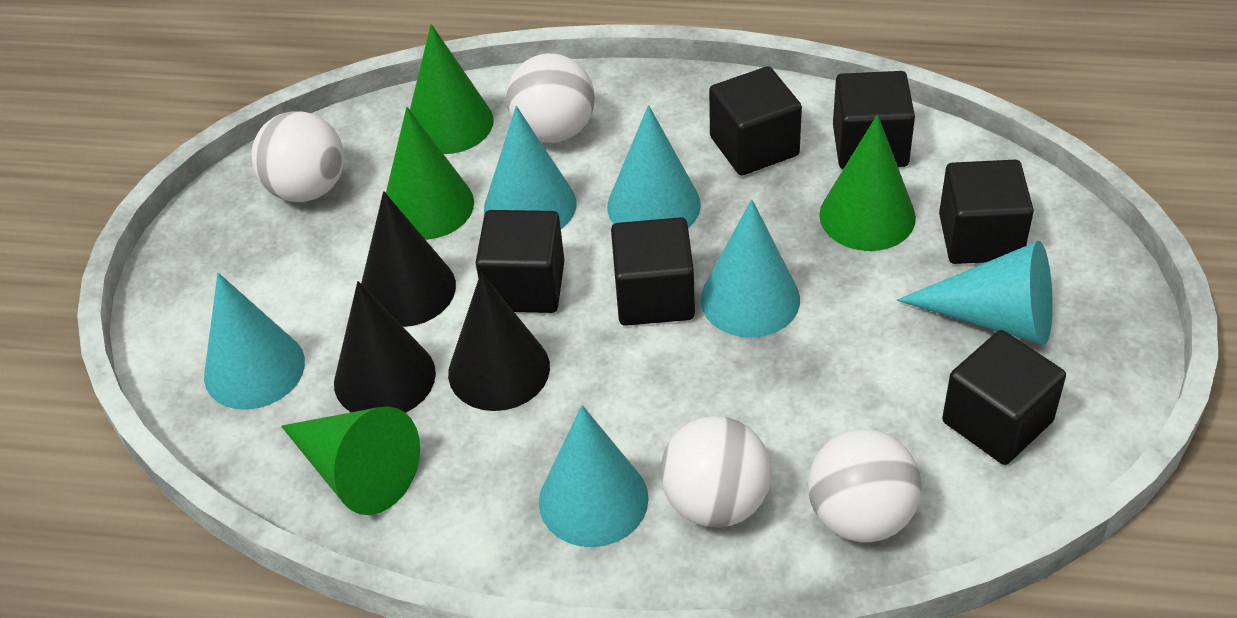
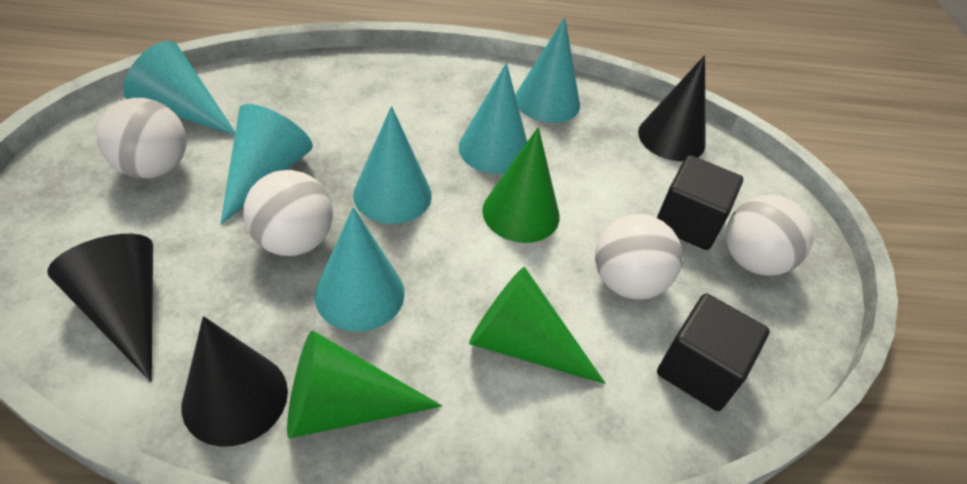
black cube: 6 -> 2
green cone: 4 -> 3

